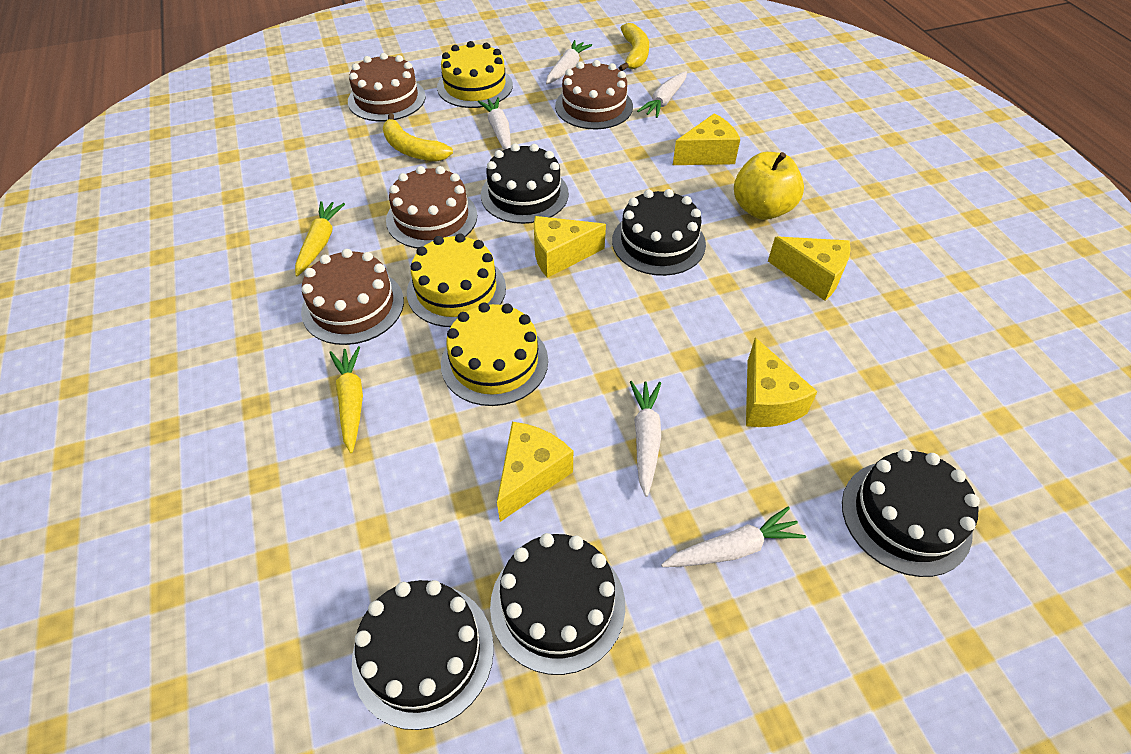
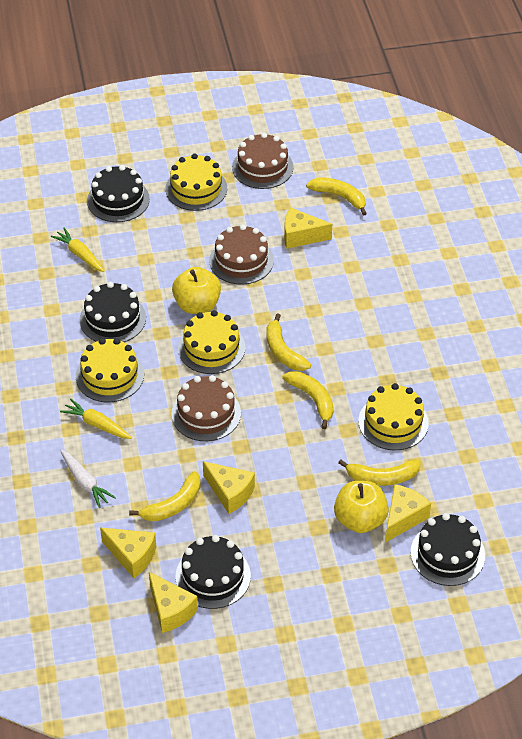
black cake: 5 -> 4
brown cake: 4 -> 3
white carrot: 5 -> 1
yellow apple: 1 -> 2
yellow banana: 2 -> 5
yellow cake: 3 -> 4

